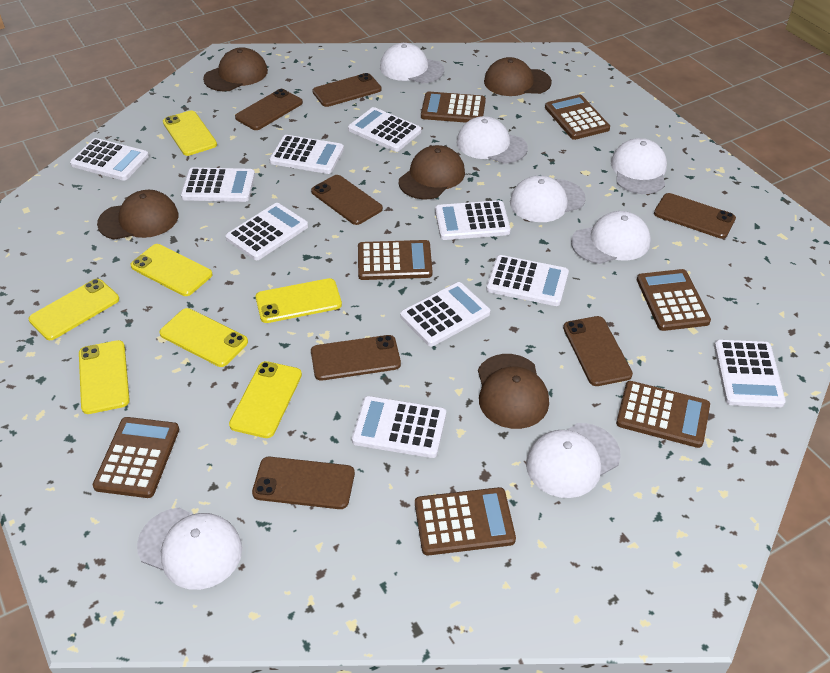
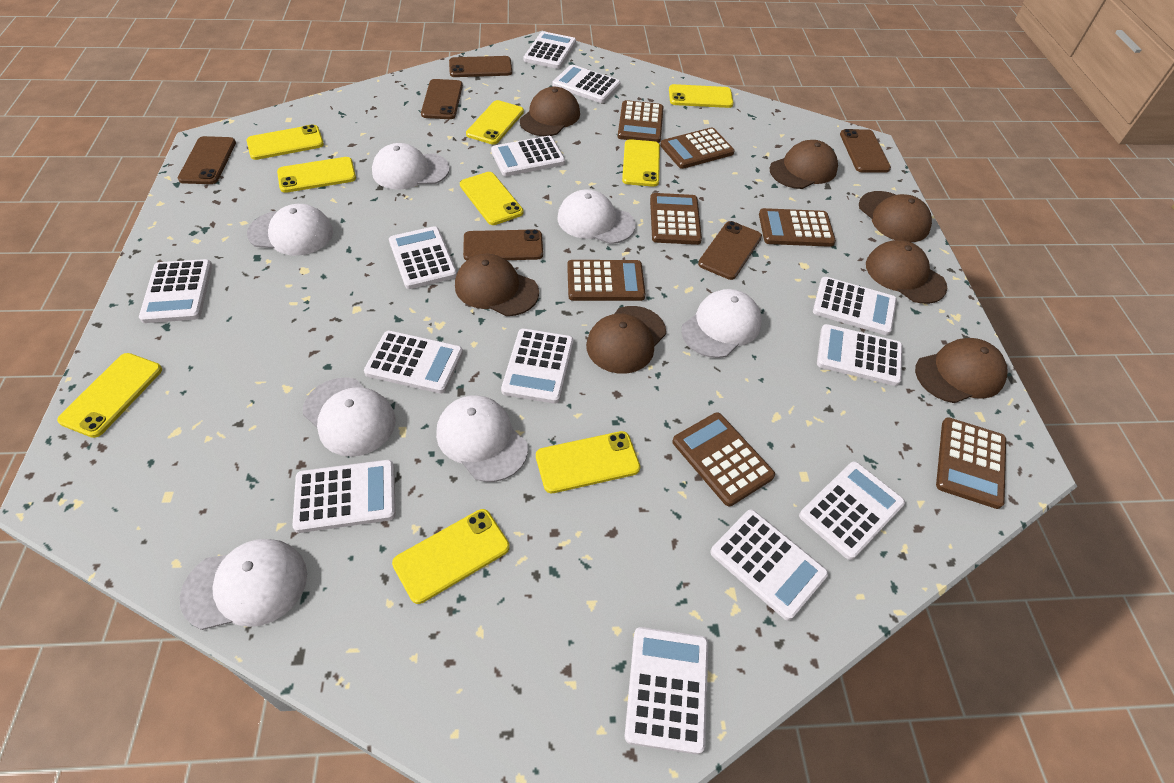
brown cap: 5 -> 7
brown phone: 7 -> 6
white calculator: 10 -> 13
yellow phone: 7 -> 9

